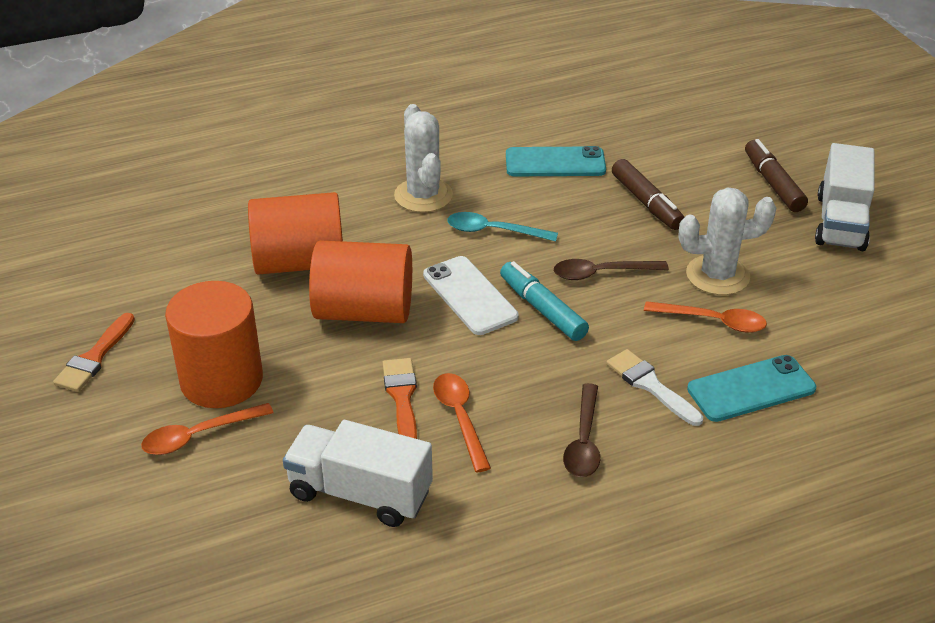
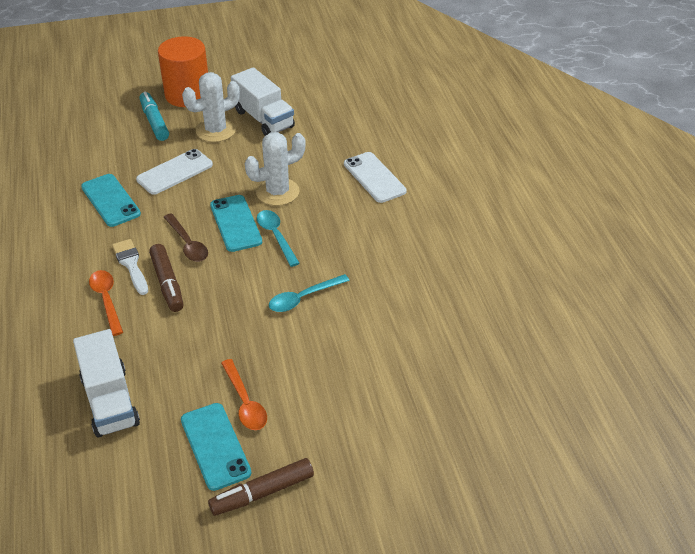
brown spoon: 2 -> 1
orange brush: 2 -> 0
orange cylinder: 3 -> 1
orange spoon: 3 -> 2
turquoise phone: 2 -> 3
turquoise spoon: 1 -> 2
white phone: 1 -> 2

